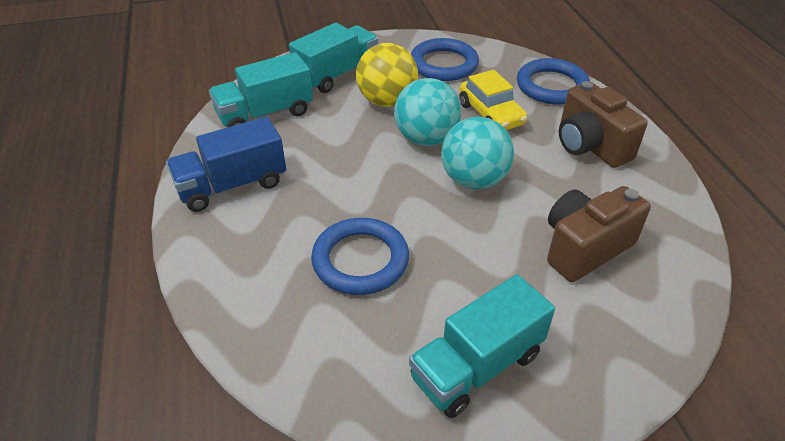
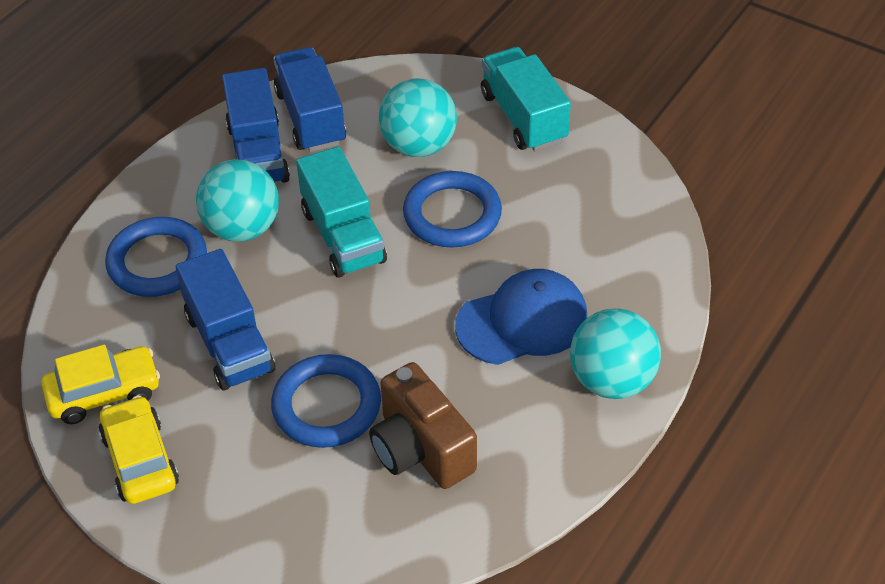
blue cap: 0 -> 1
blue truck: 1 -> 3
brown camera: 2 -> 1
turquoise ball: 2 -> 3
turquoise truck: 3 -> 2
yellow ball: 1 -> 0
yellow car: 1 -> 2

